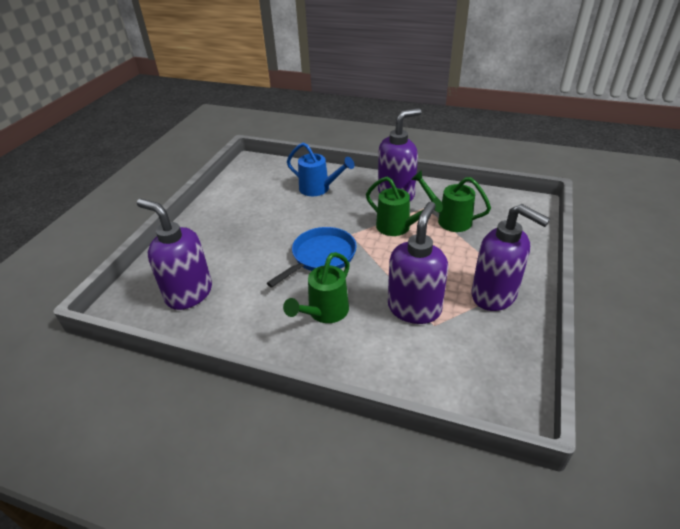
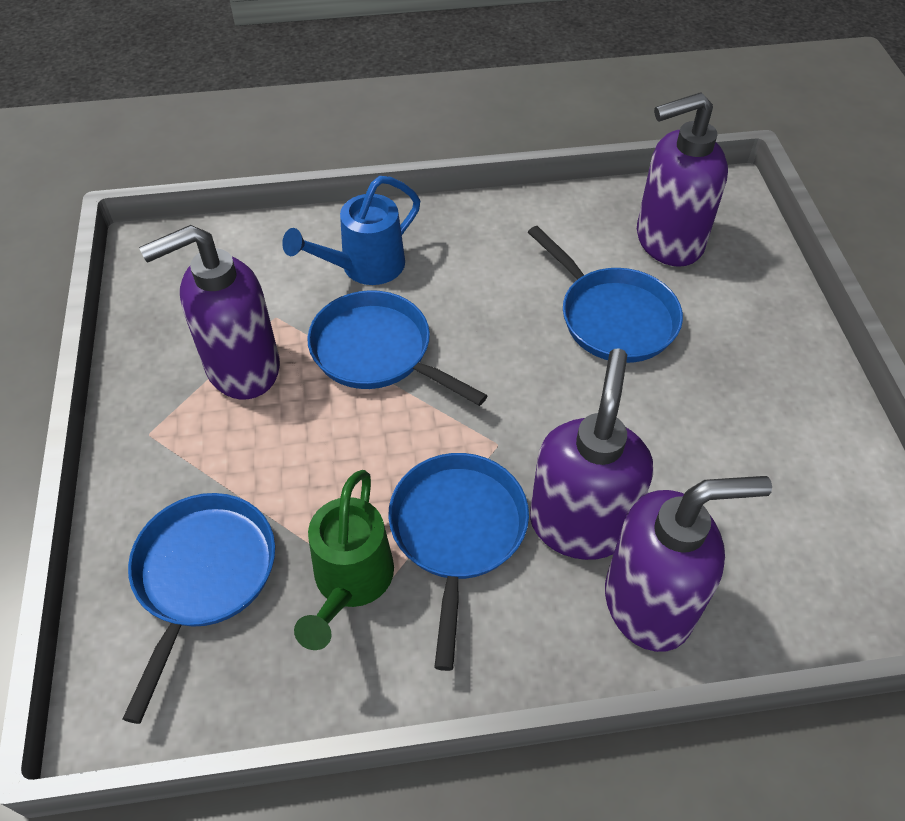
blue pan: 1 -> 4
green watering can: 3 -> 1

